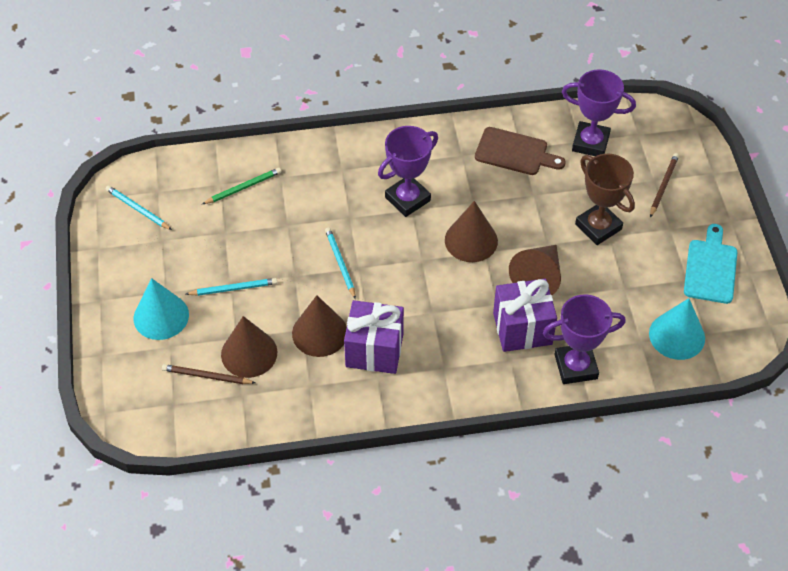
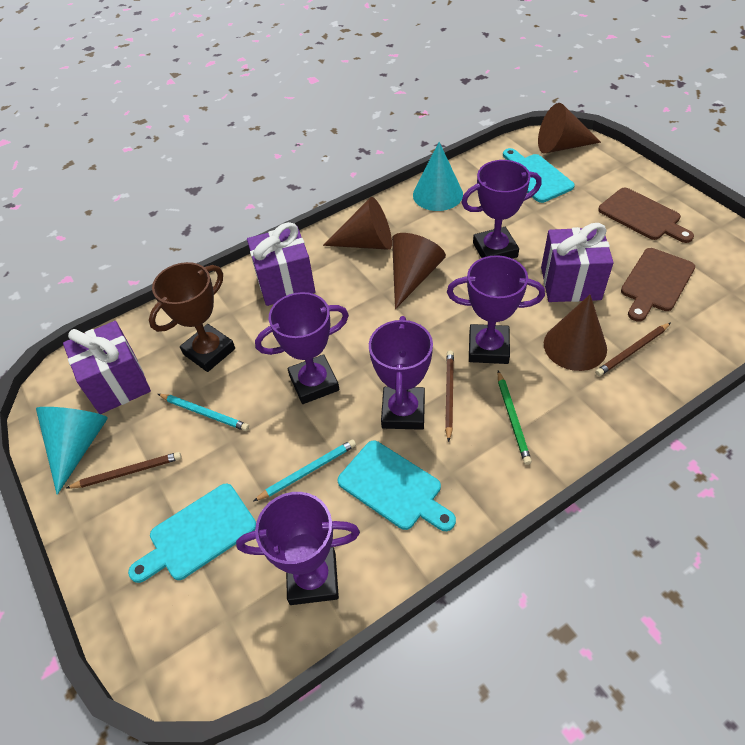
brown cutting board: 1 -> 2
brown pencil: 2 -> 3
purple gift: 2 -> 3
purple trophy: 3 -> 5
turquoise cutting board: 1 -> 3
turquoise pencil: 3 -> 2

